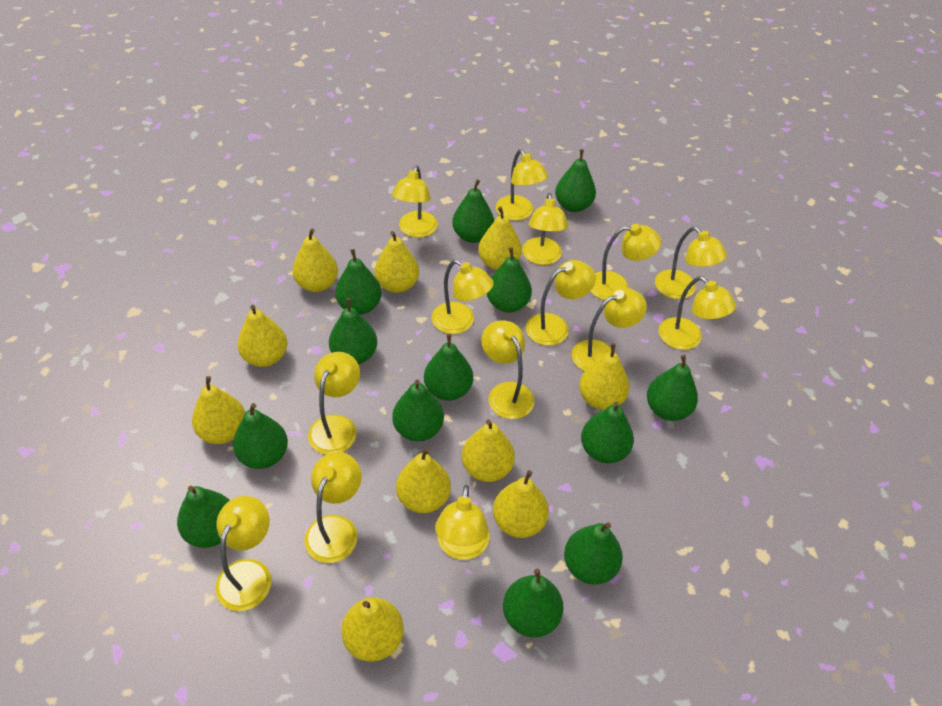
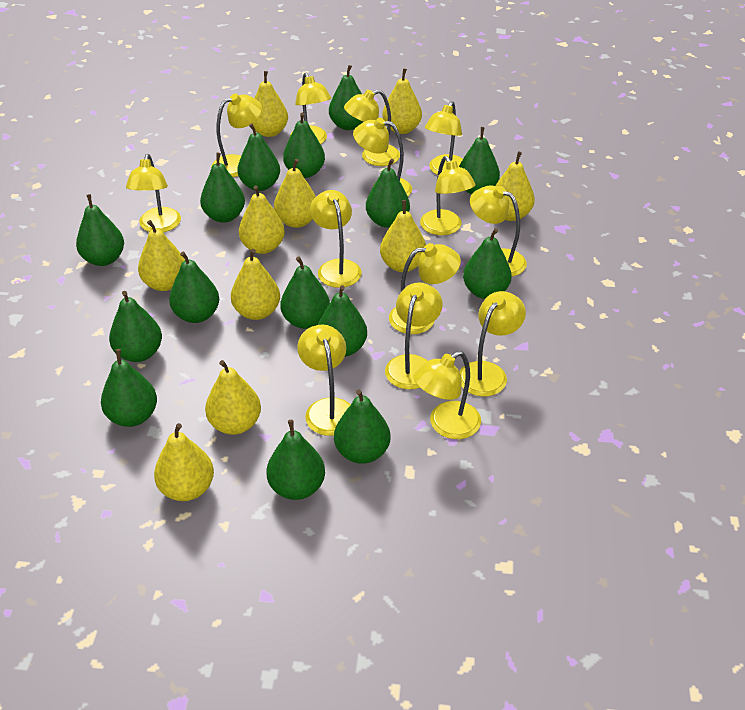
green pear: 13 -> 15

